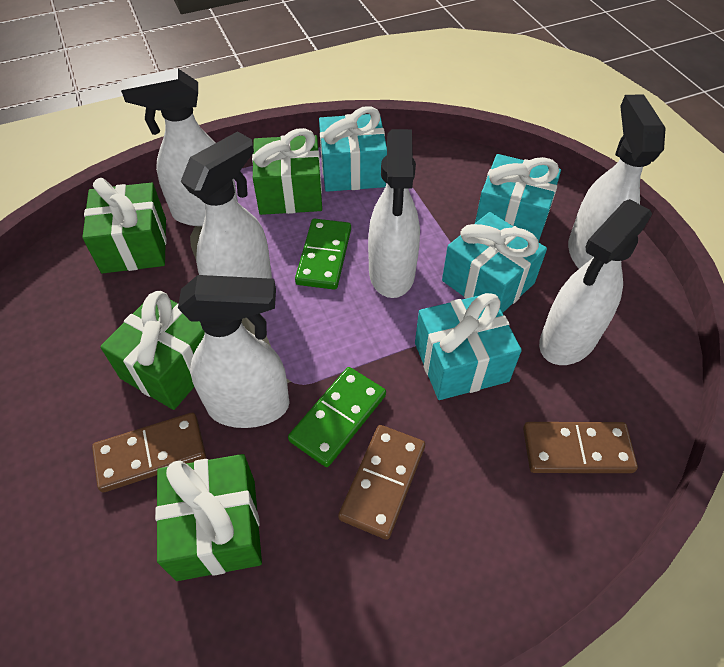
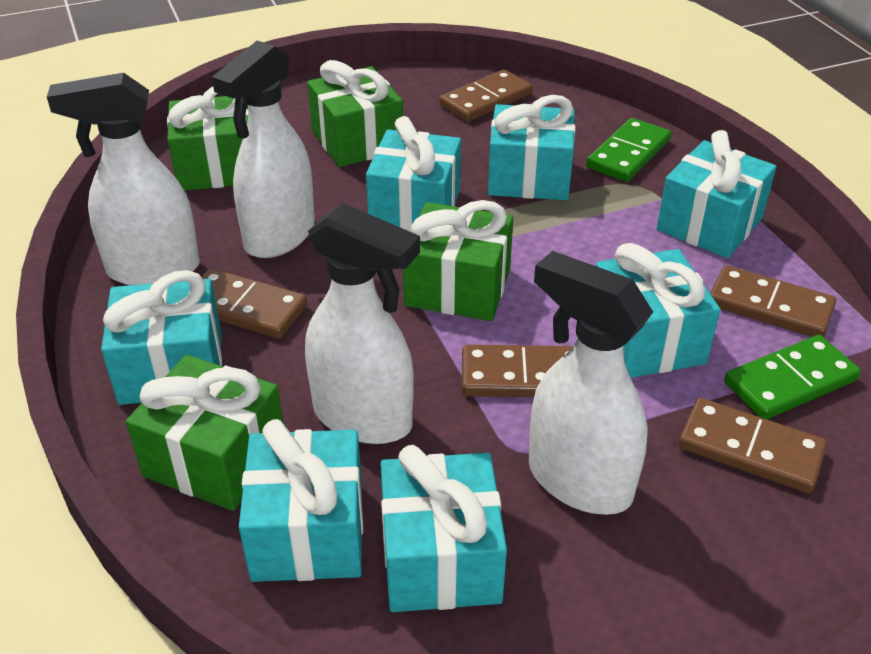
brown domino: 3 -> 5
turquoise gift: 4 -> 7
white spray bottle: 6 -> 4

